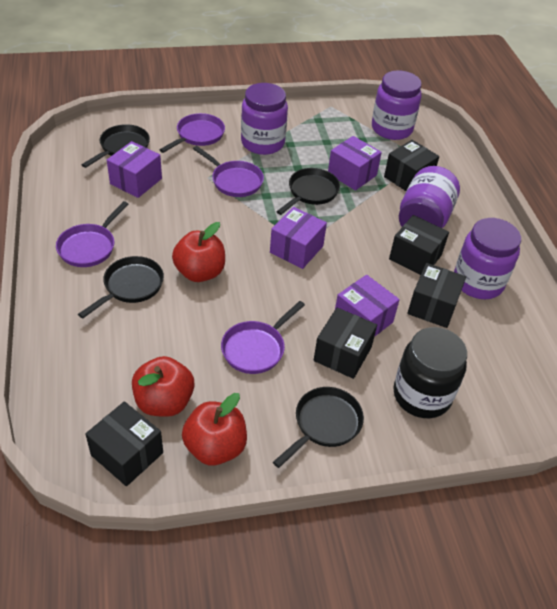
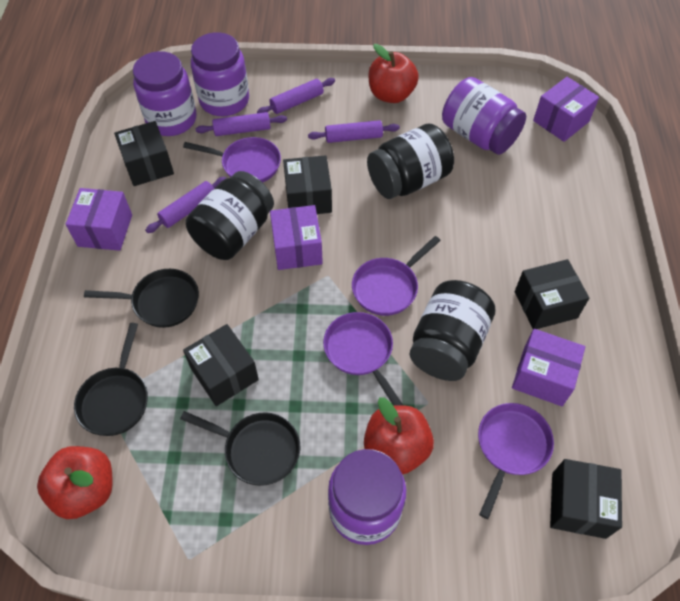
black jar: 1 -> 3
black pan: 4 -> 3
purple rolling pin: 0 -> 4

